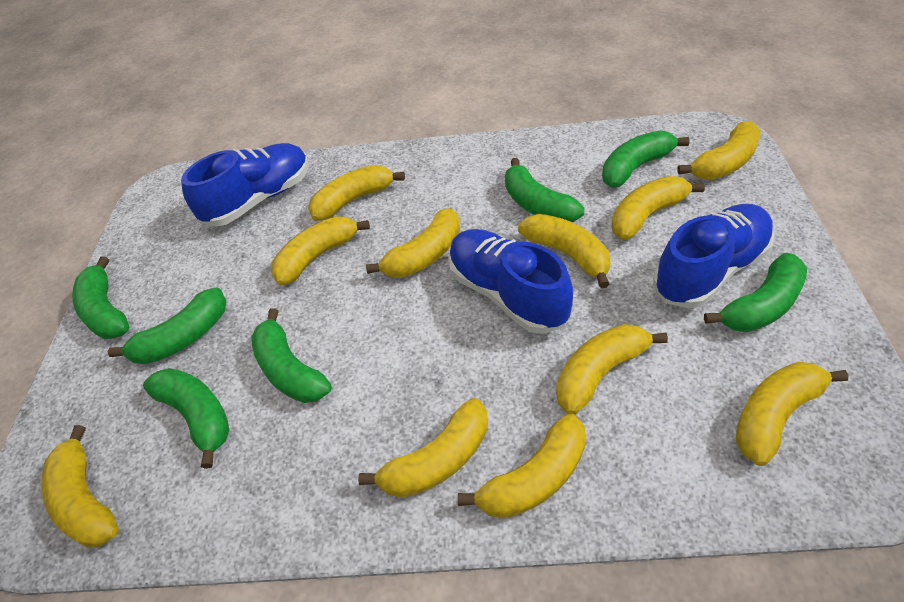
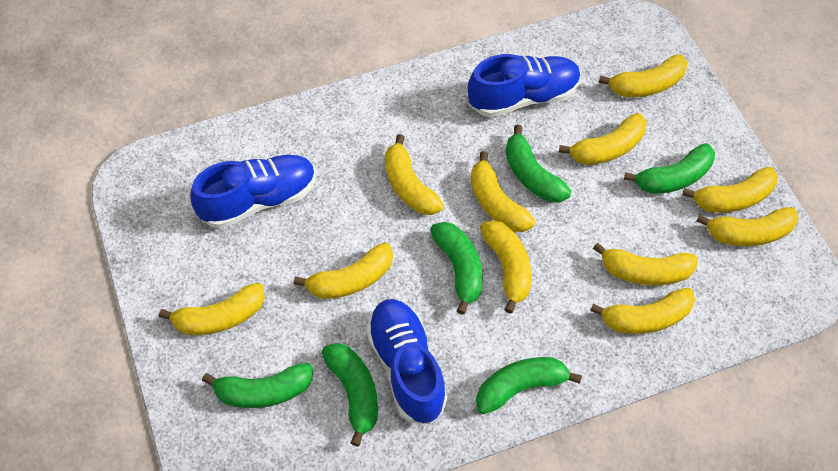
green banana: 7 -> 6

